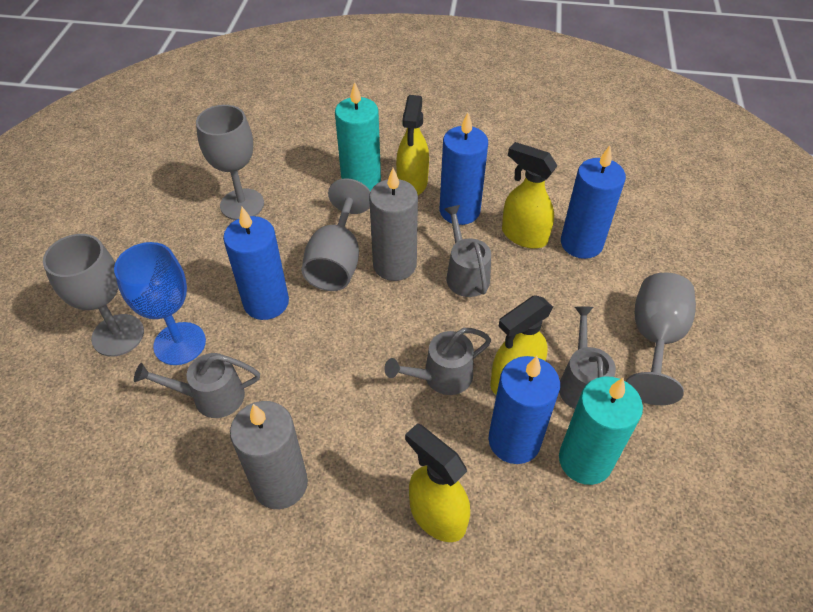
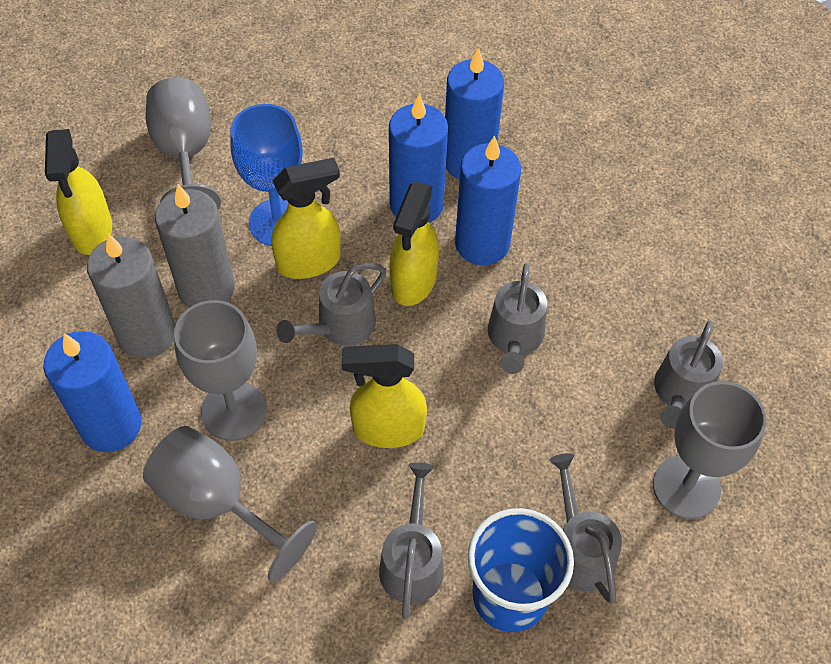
blue cup: 0 -> 1
grey watering can: 4 -> 5
turquoise candle: 2 -> 0

